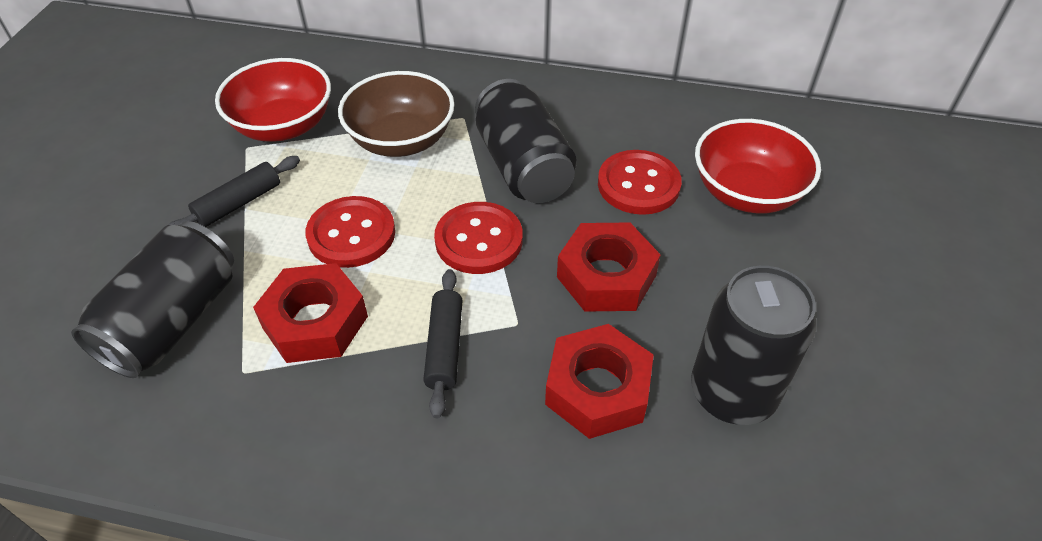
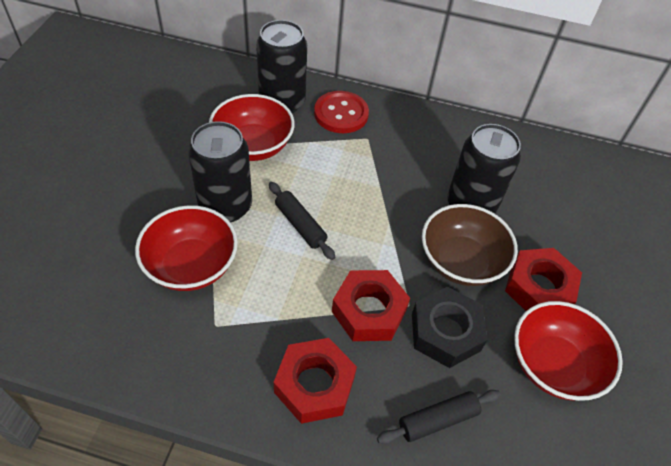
black nut: 0 -> 1
red bowl: 2 -> 3
red button: 3 -> 1

